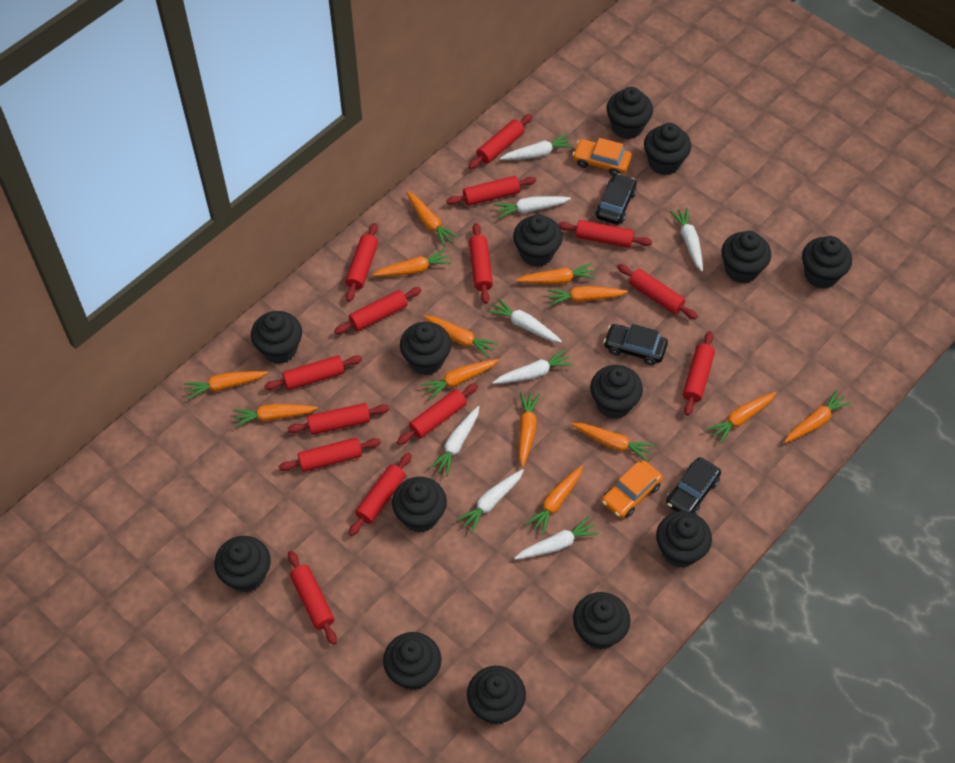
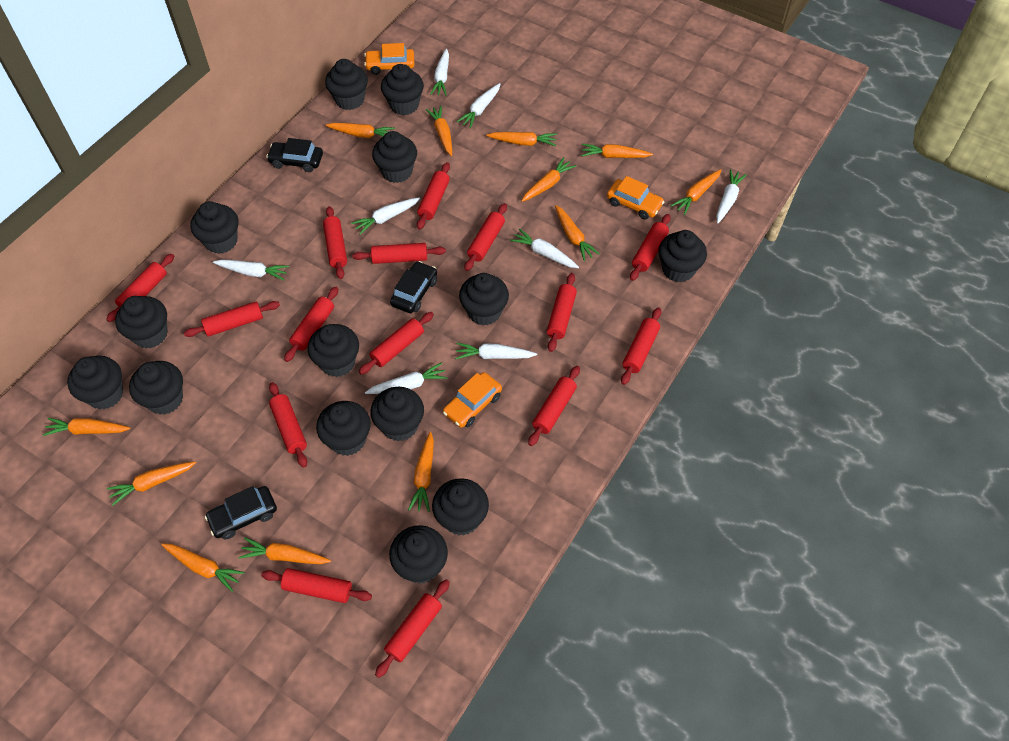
orange car: 2 -> 3
orange carrot: 13 -> 12
red rolling pin: 14 -> 15

